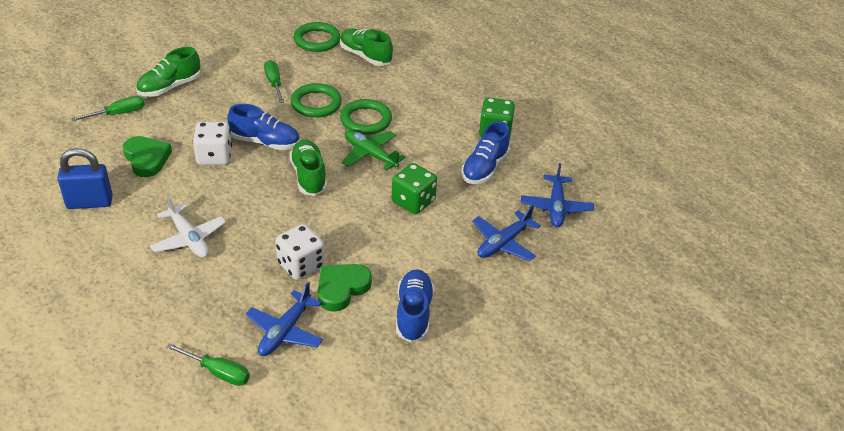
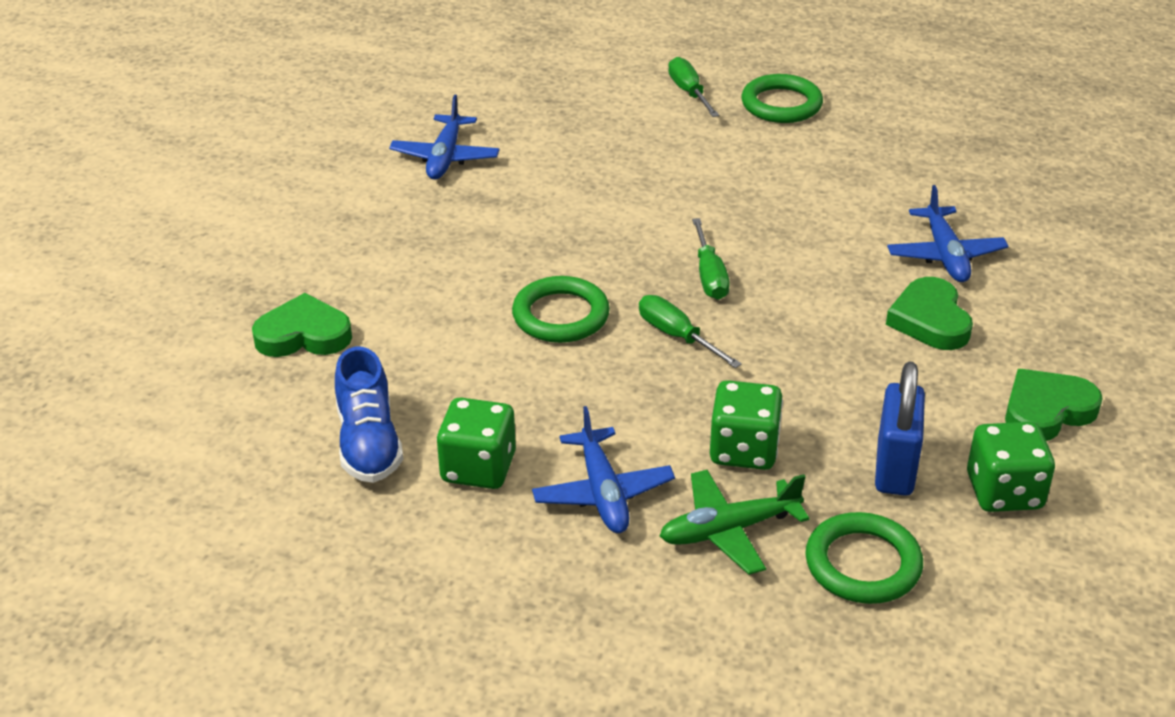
blue shoe: 3 -> 1
green dice: 2 -> 3
green heart: 2 -> 3
green shoe: 3 -> 0
white dice: 2 -> 0
white plane: 1 -> 0

